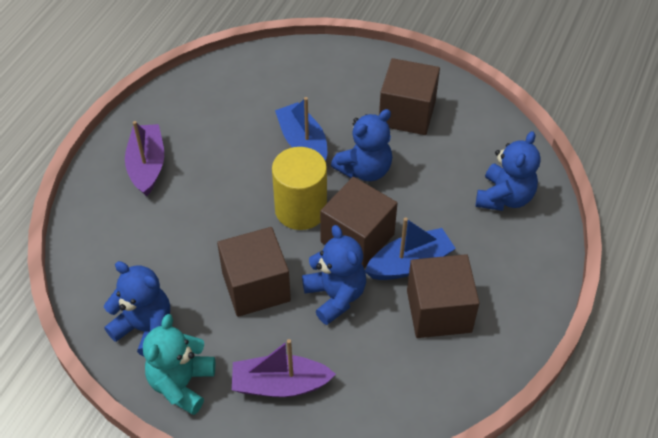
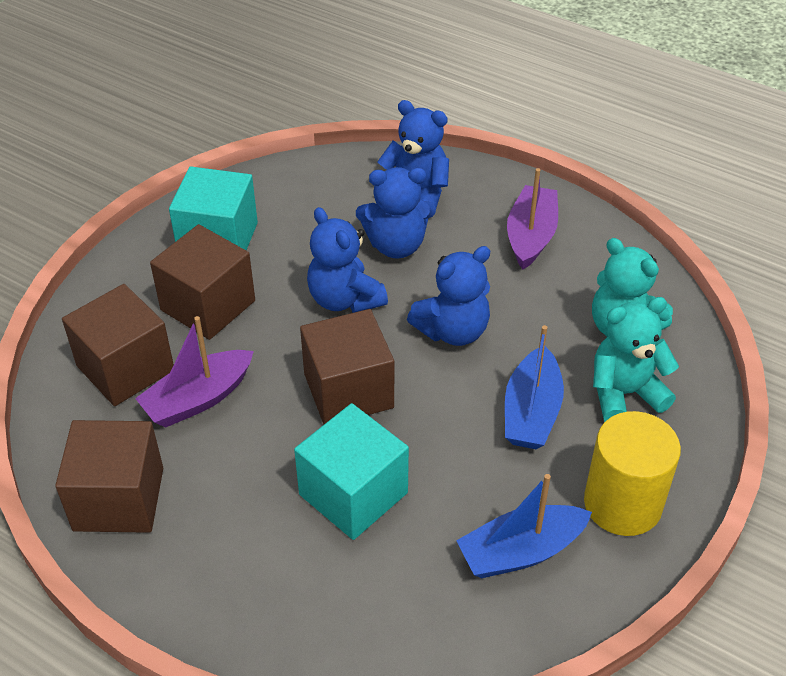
turquoise cube: 0 -> 2
turquoise teddy bear: 1 -> 2

